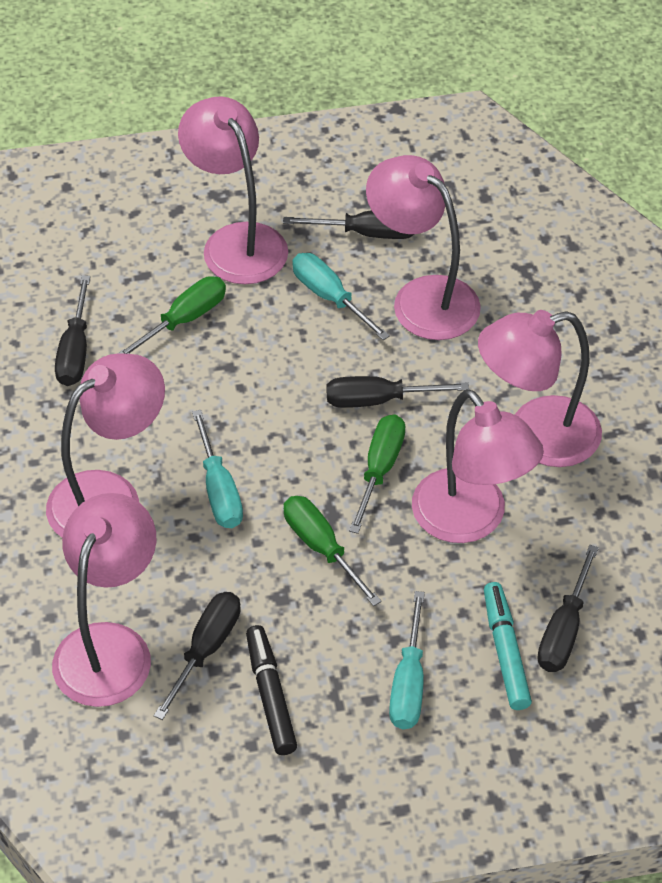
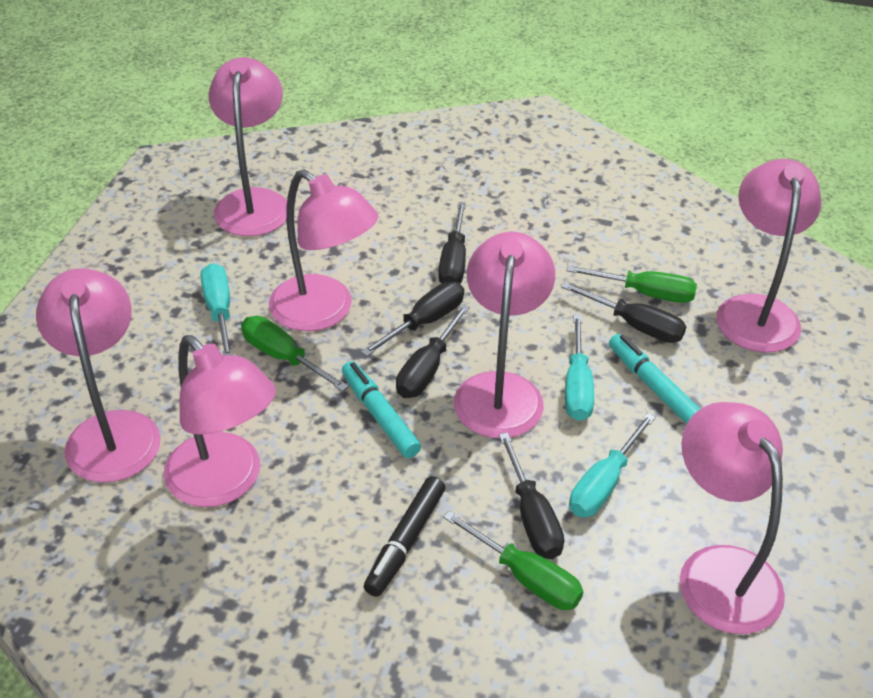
pink lamp: 6 -> 7
turquoise marker: 1 -> 2

